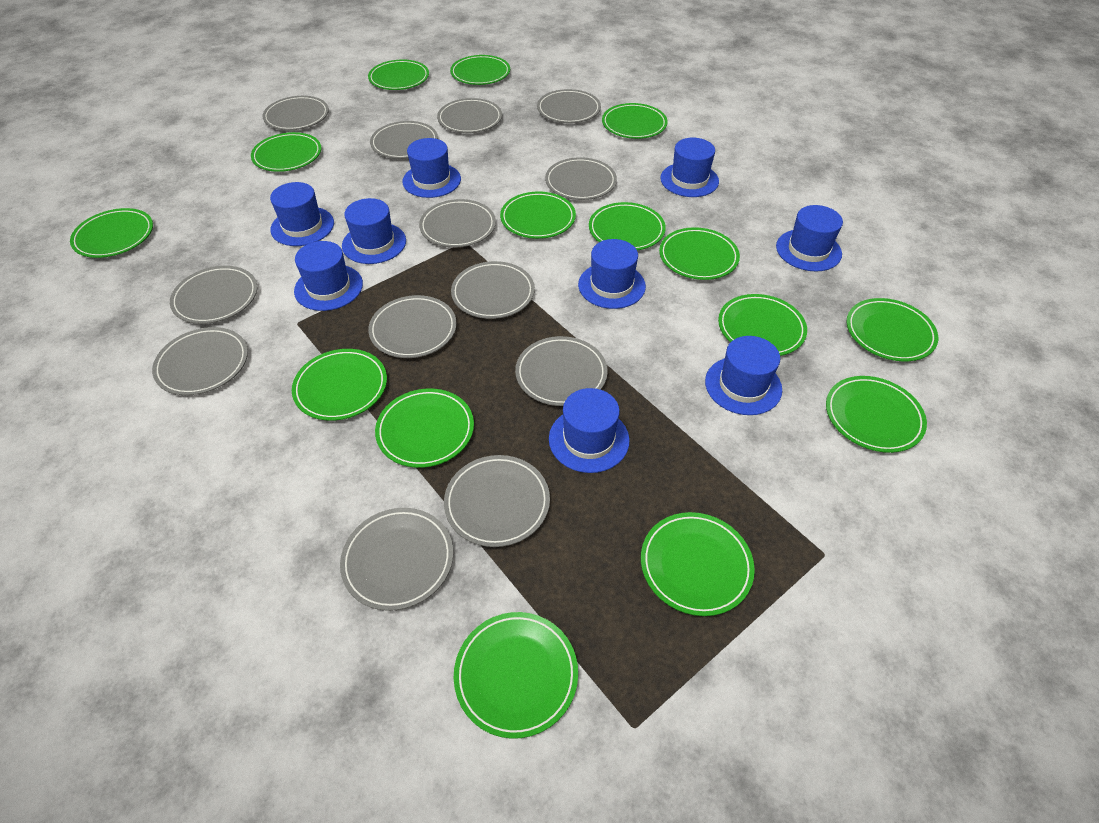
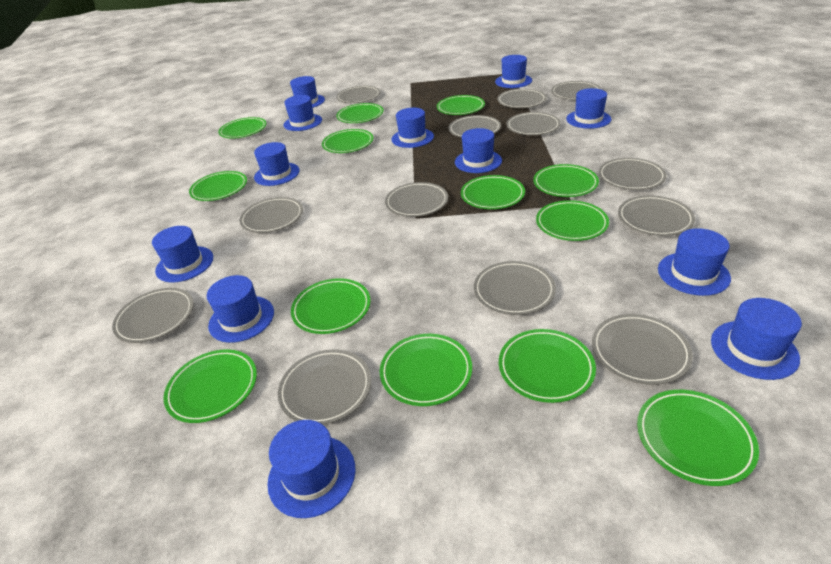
blue hat: 9 -> 12
green plate: 15 -> 13

